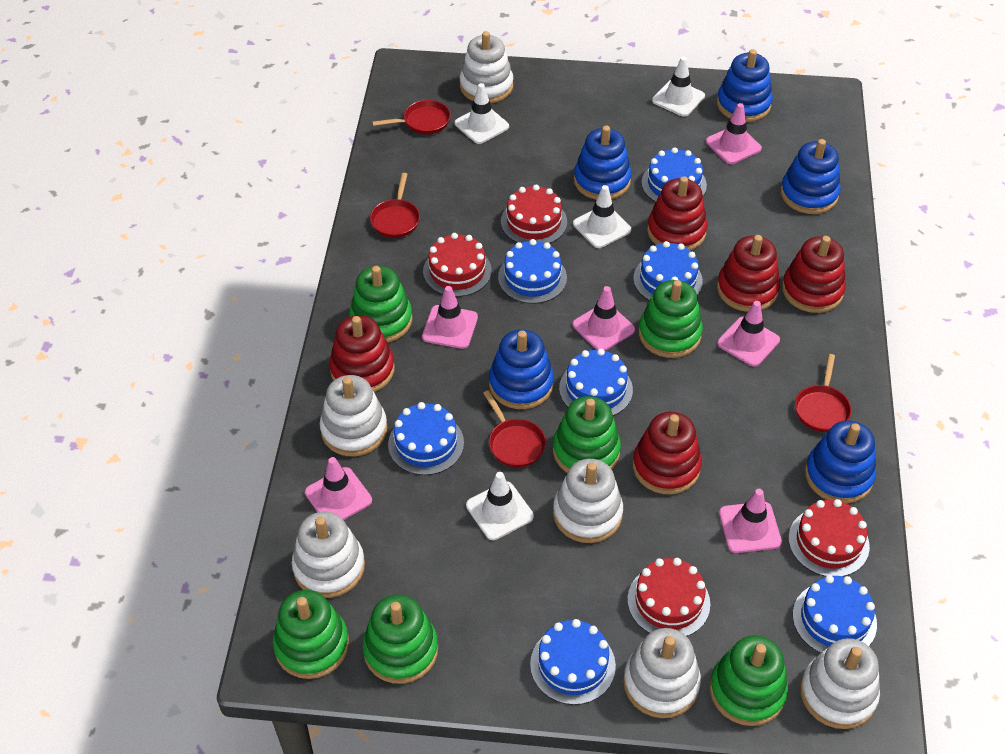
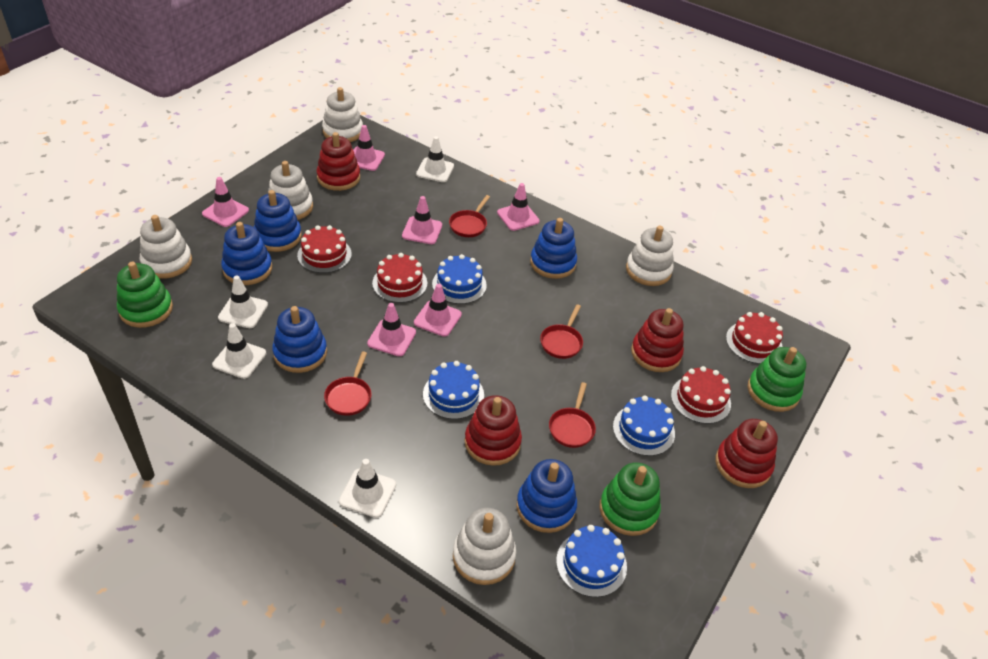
blue cake: 7 -> 4
green stacking toy: 6 -> 3
red stacking toy: 5 -> 4
white stacking toy: 6 -> 5

